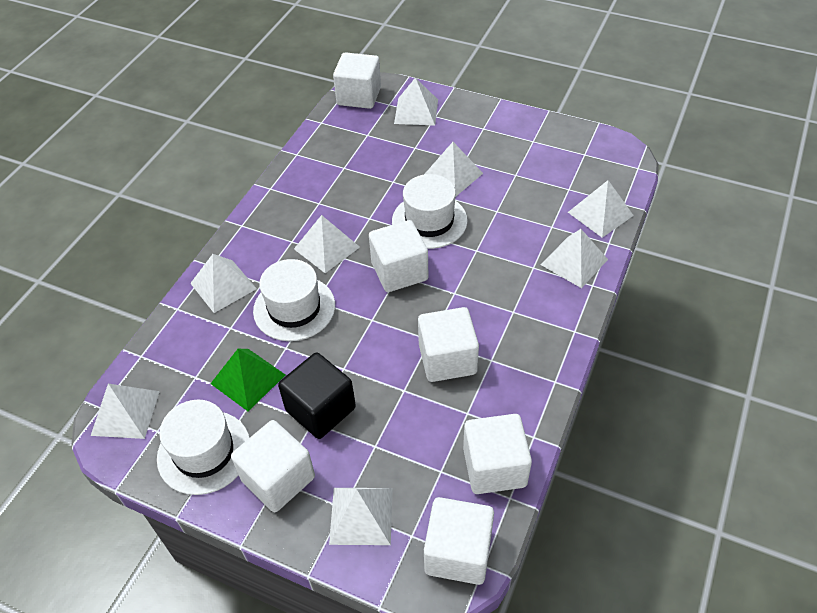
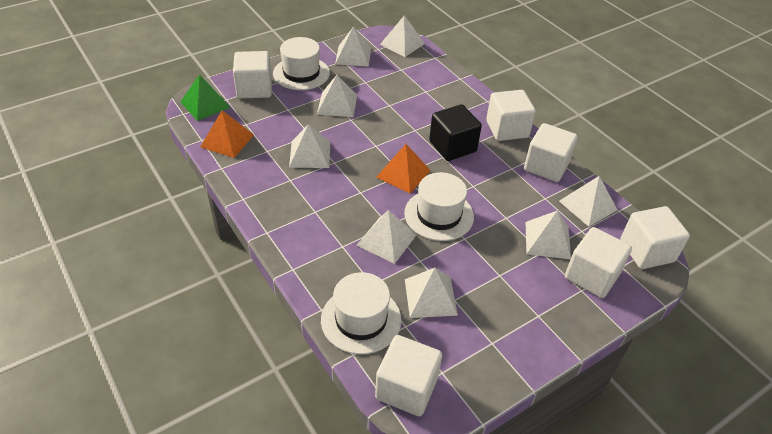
orange pyramid: 0 -> 2

